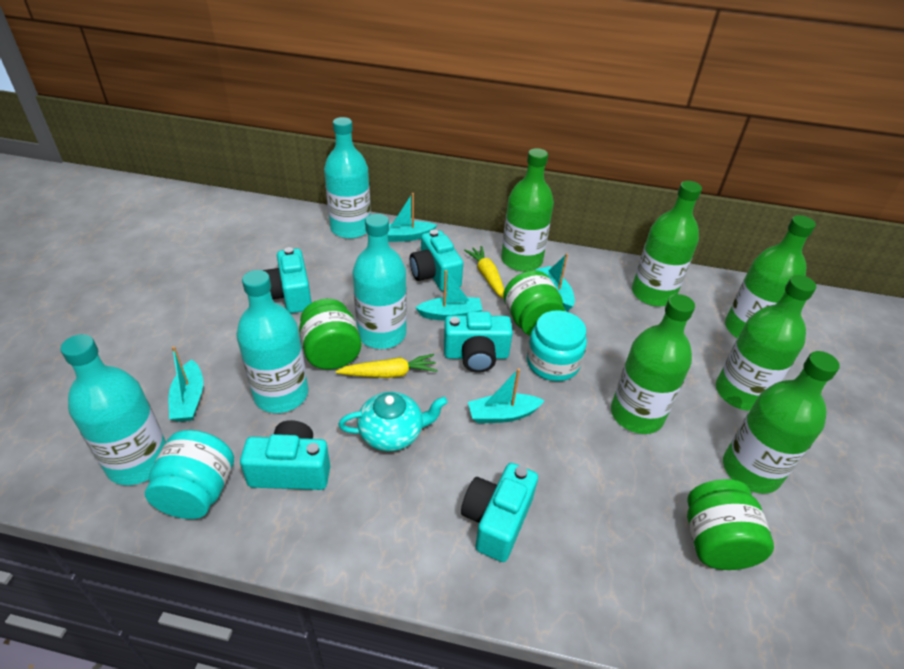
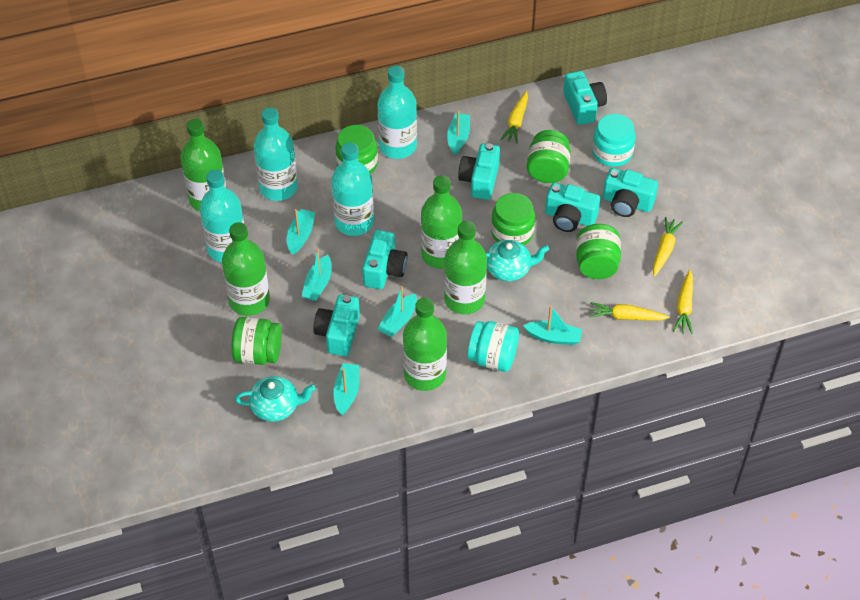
green bottle: 6 -> 5
green jar: 3 -> 5
turquoise boat: 5 -> 6
turquoise camera: 5 -> 6
turquoise teapot: 1 -> 2
yellow carrot: 2 -> 4

